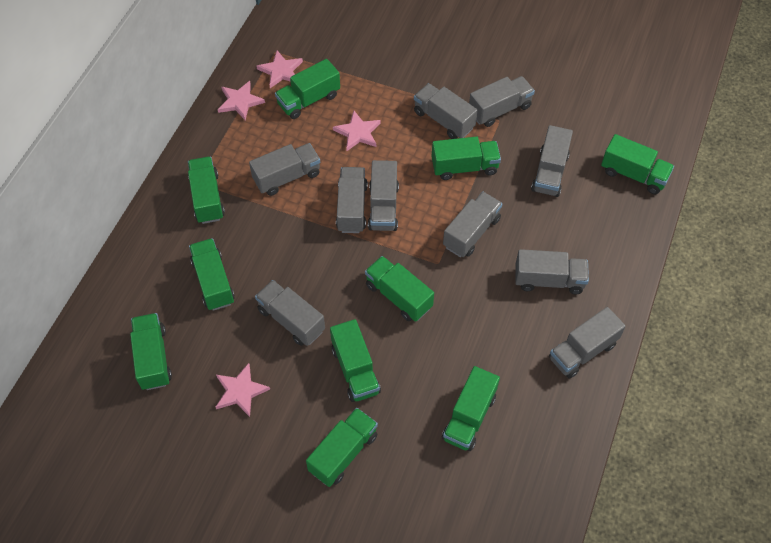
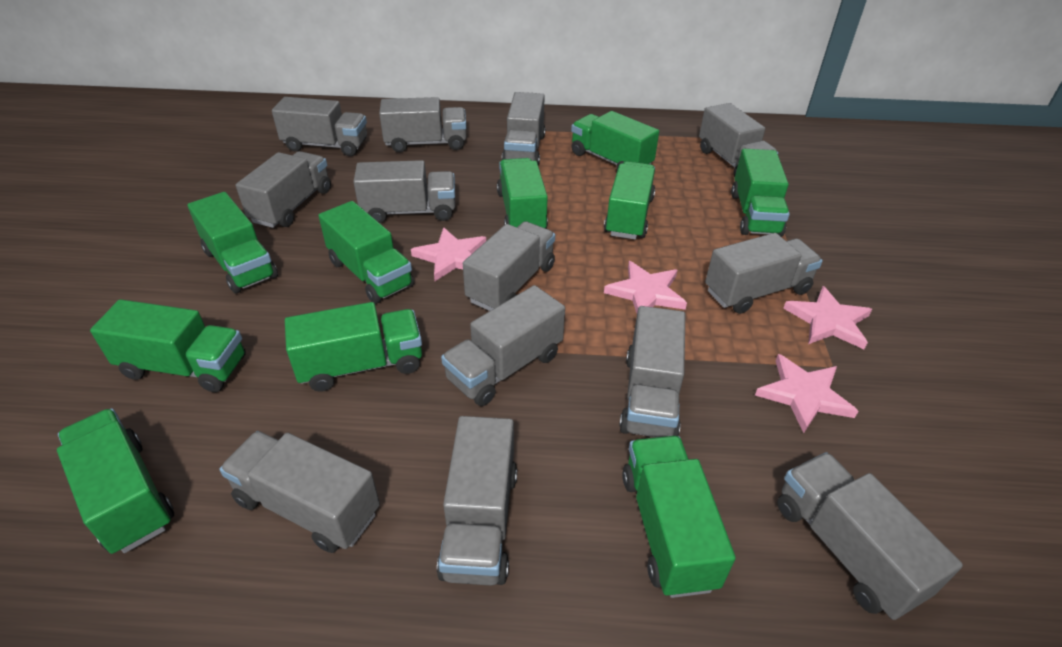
grey truck: 10 -> 13

